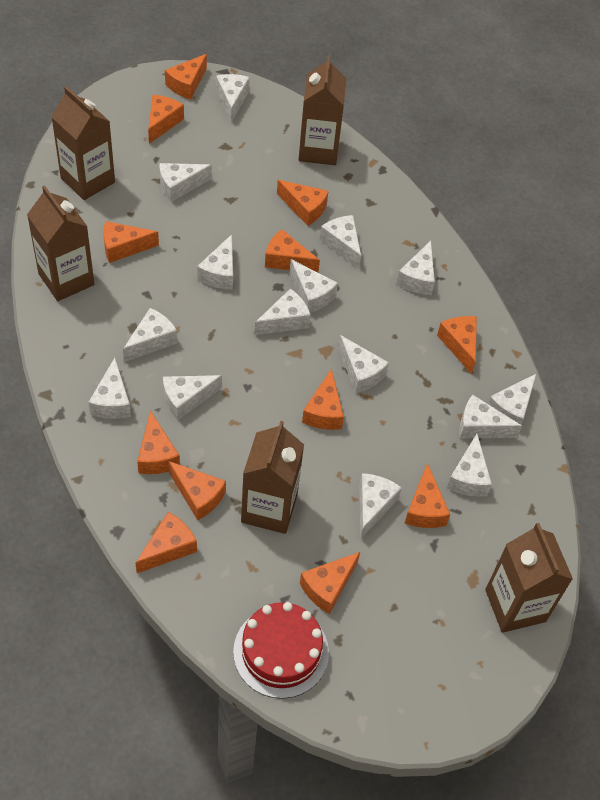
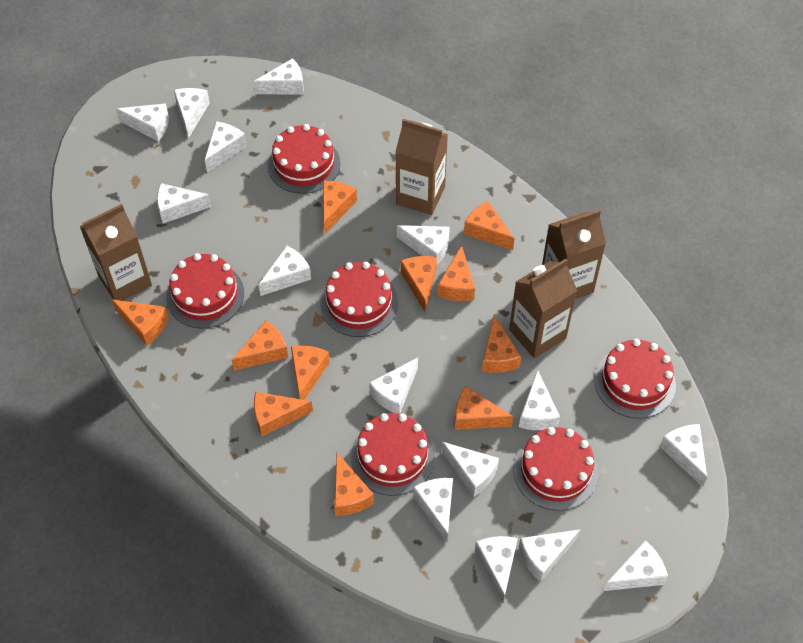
brown carton: 5 -> 4
orange cheese: 12 -> 11
red cake: 1 -> 6

